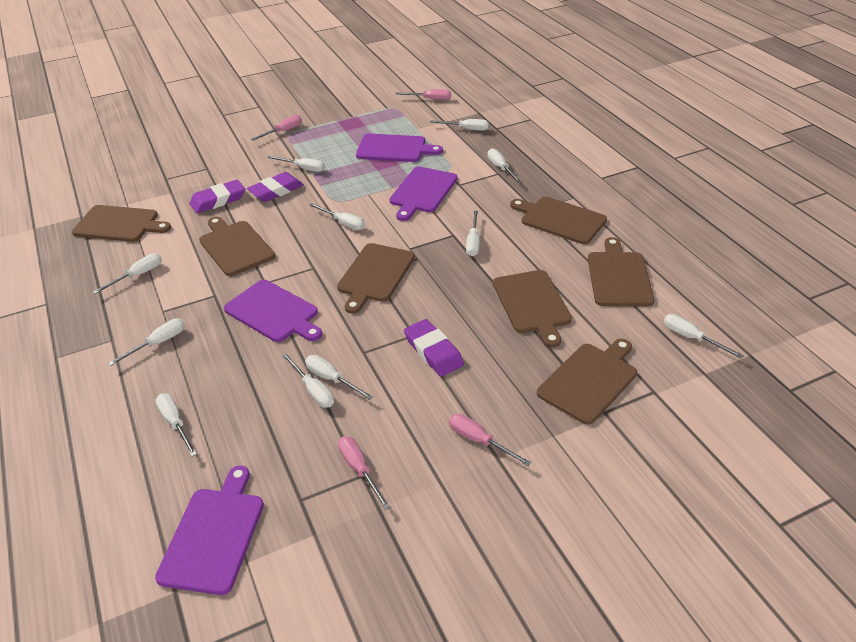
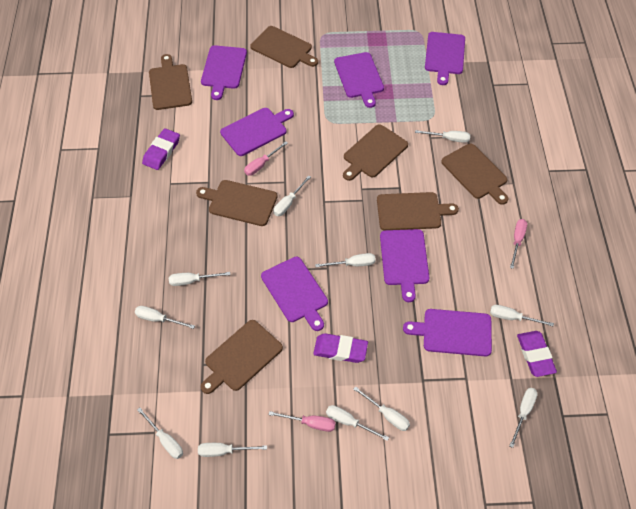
pink screwdriver: 4 -> 3
purple cutting board: 4 -> 7

